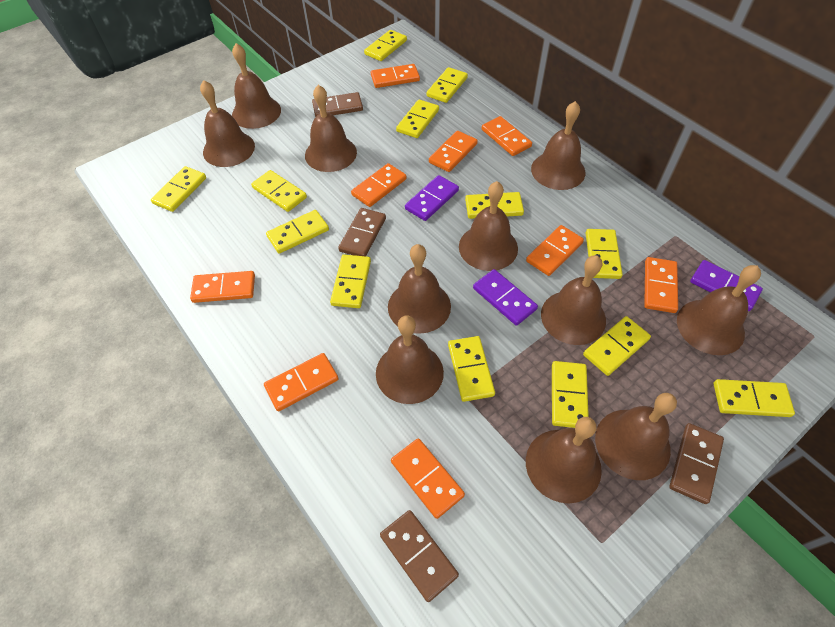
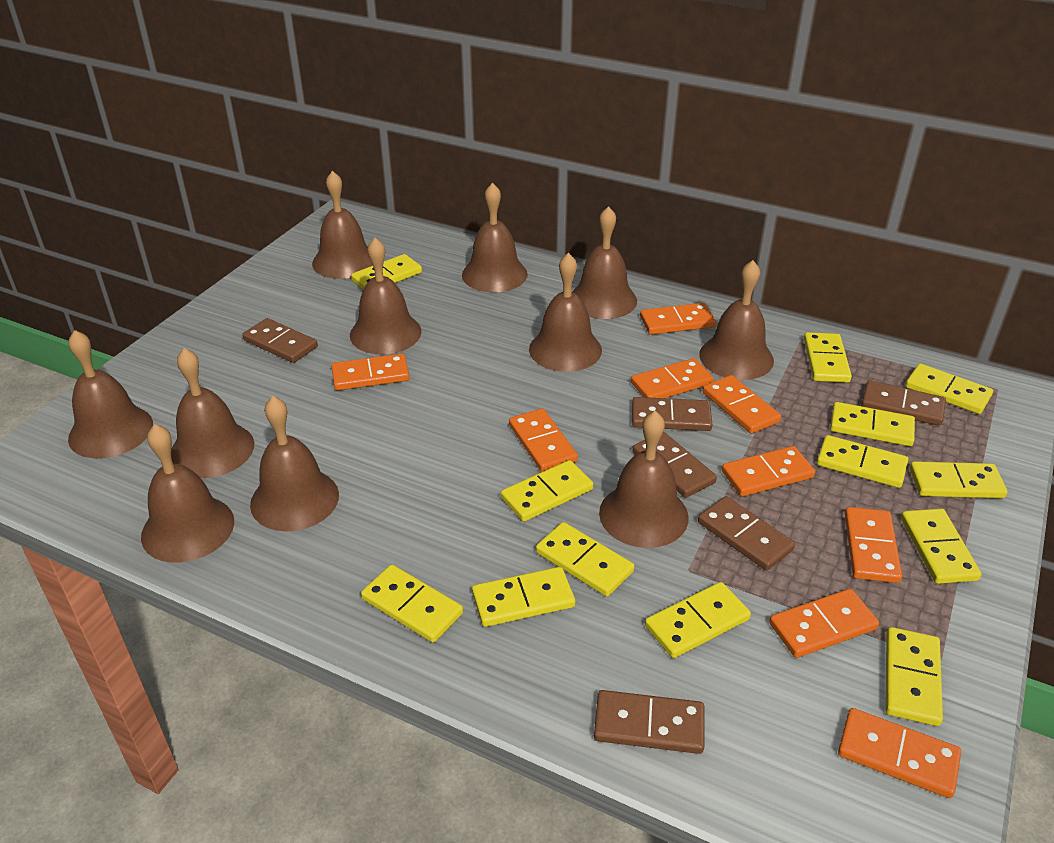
brown domino: 4 -> 6
purple domino: 3 -> 0

